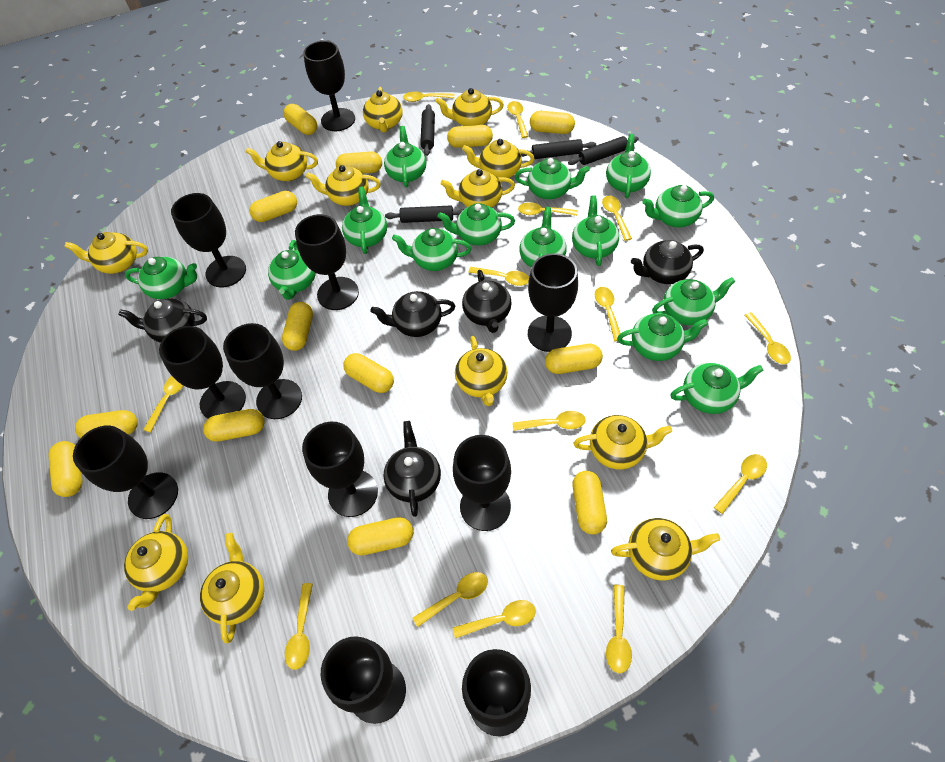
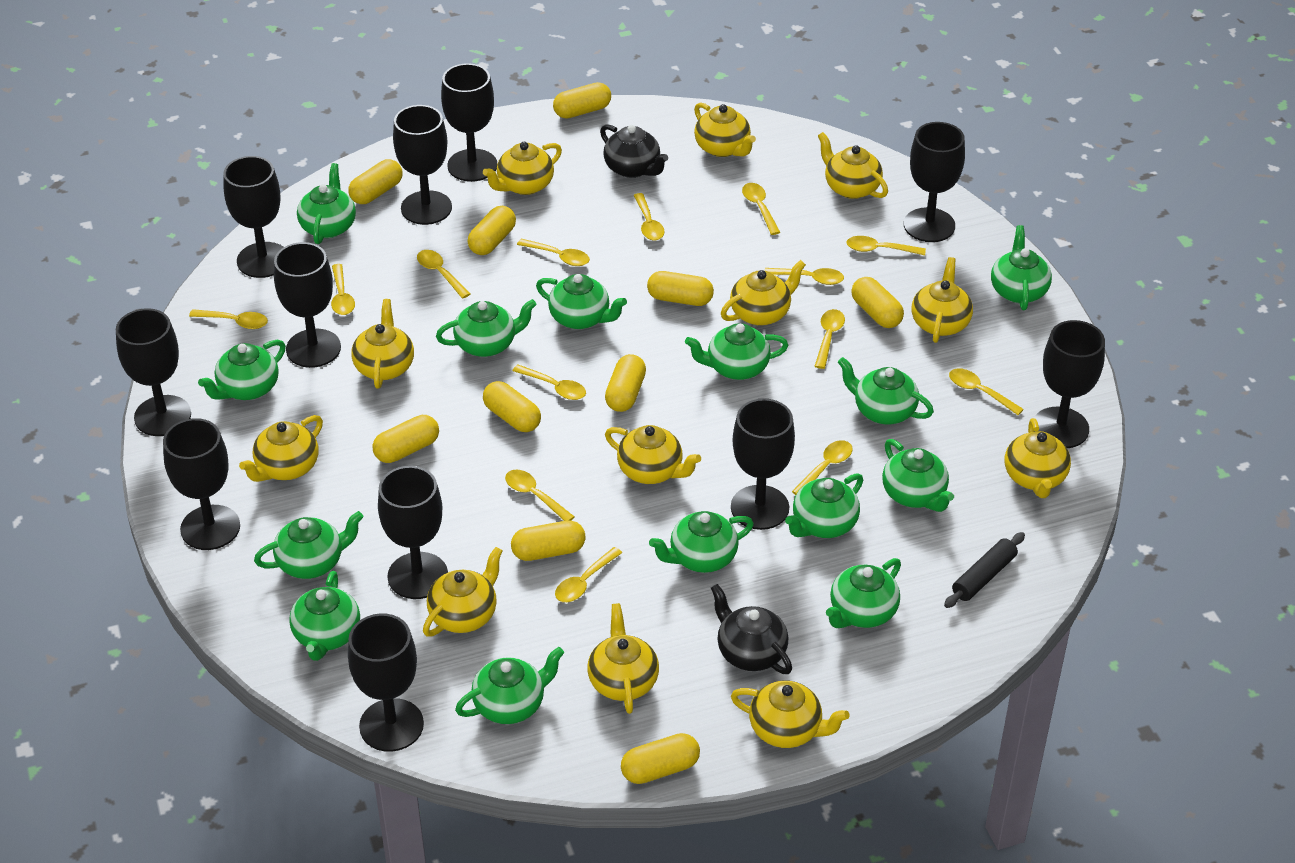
black rolling pin: 4 -> 1
black teapot: 5 -> 2
yellow capsule: 13 -> 10

